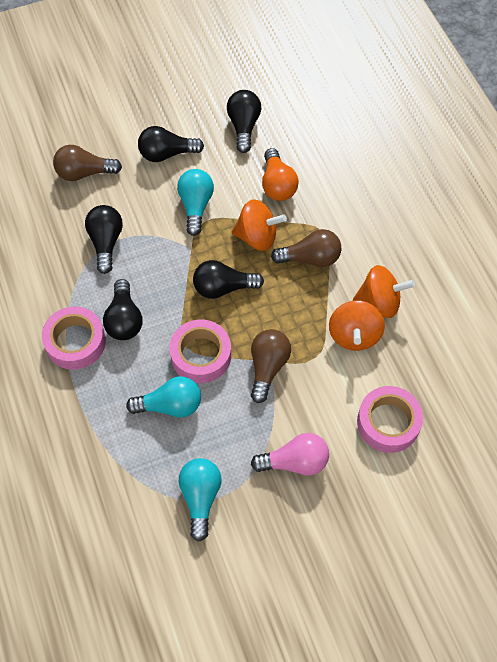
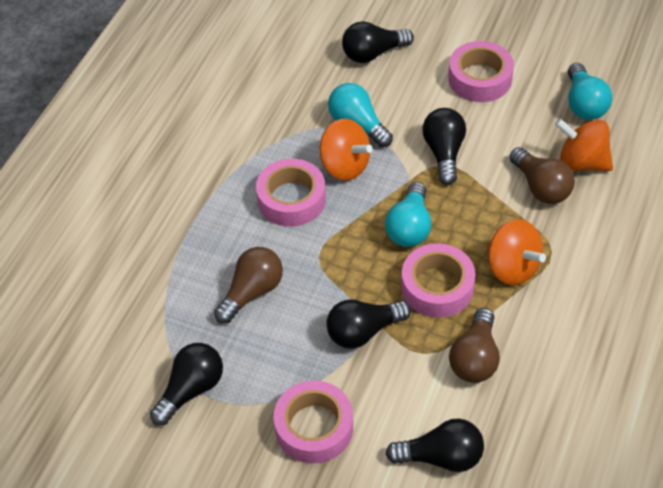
orange light bulb: 1 -> 0
pink light bulb: 1 -> 0
pink tape: 3 -> 4

